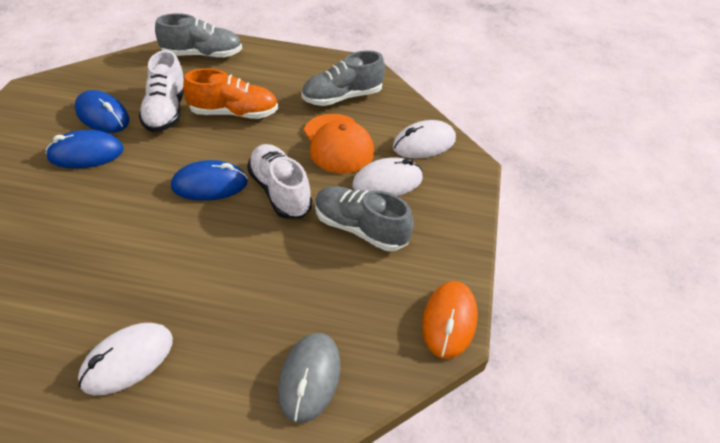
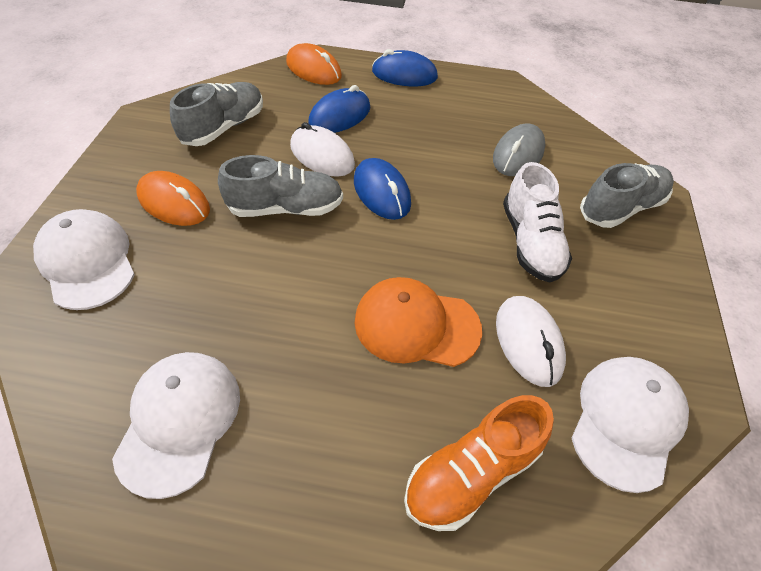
orange mouse: 1 -> 2
white cap: 0 -> 3
white mouse: 3 -> 2
white shoe: 2 -> 1

